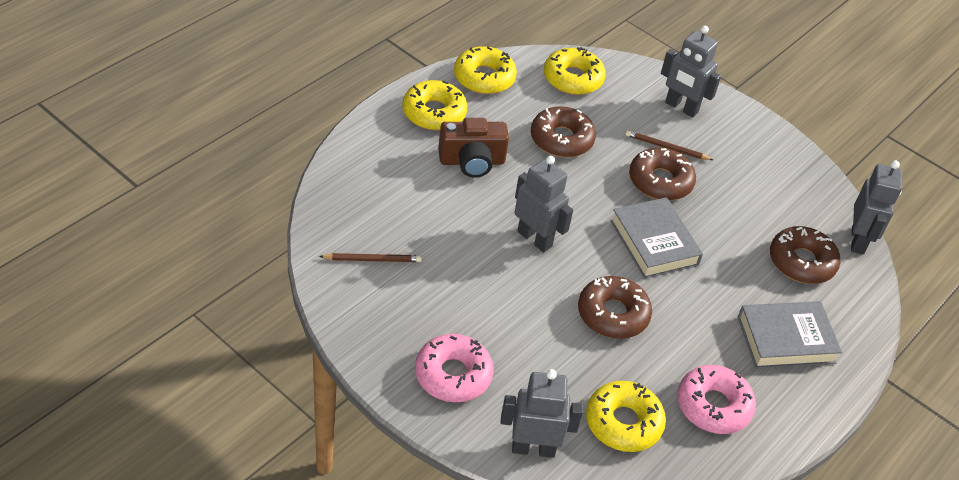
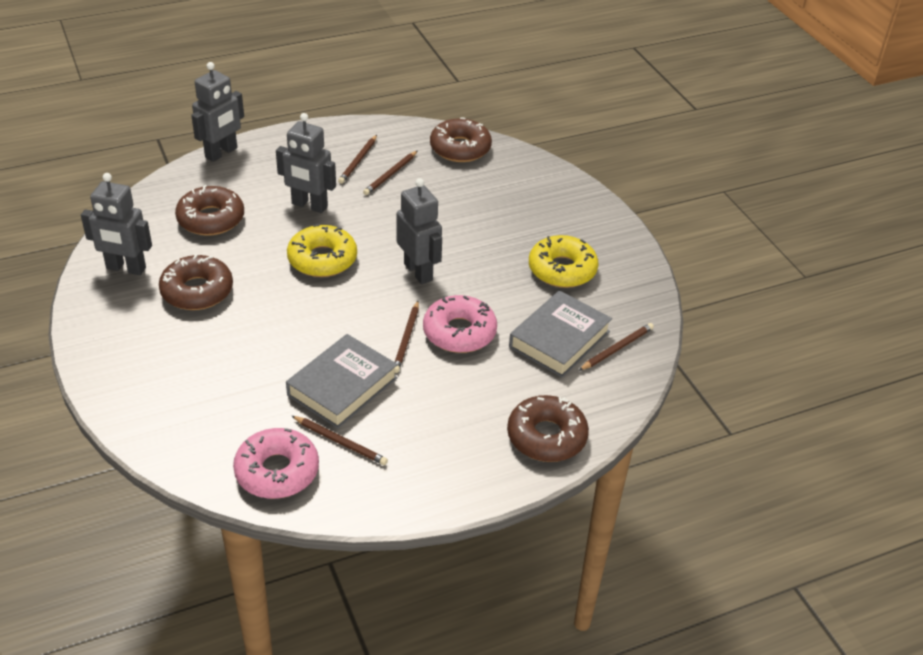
brown camera: 1 -> 0
brown pencil: 2 -> 5
yellow donut: 4 -> 2

